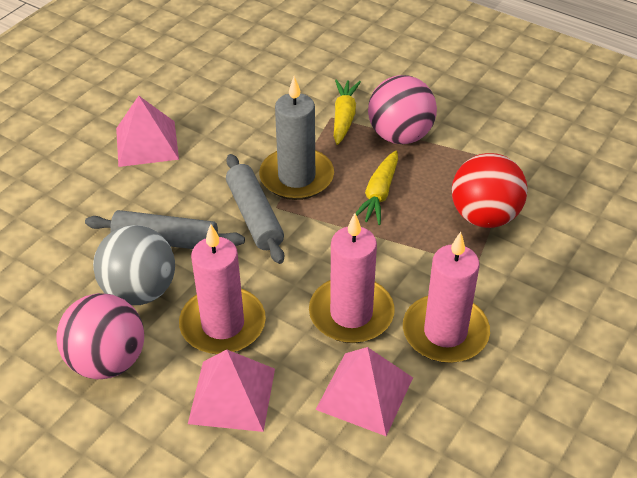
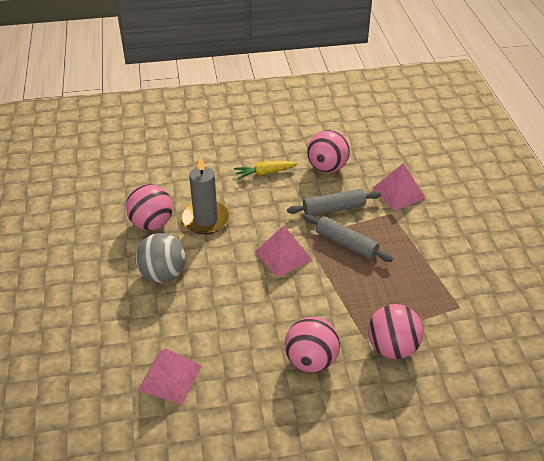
pink ball: 2 -> 4
pink candle: 3 -> 0
red ball: 1 -> 0
yellow carrot: 2 -> 1

